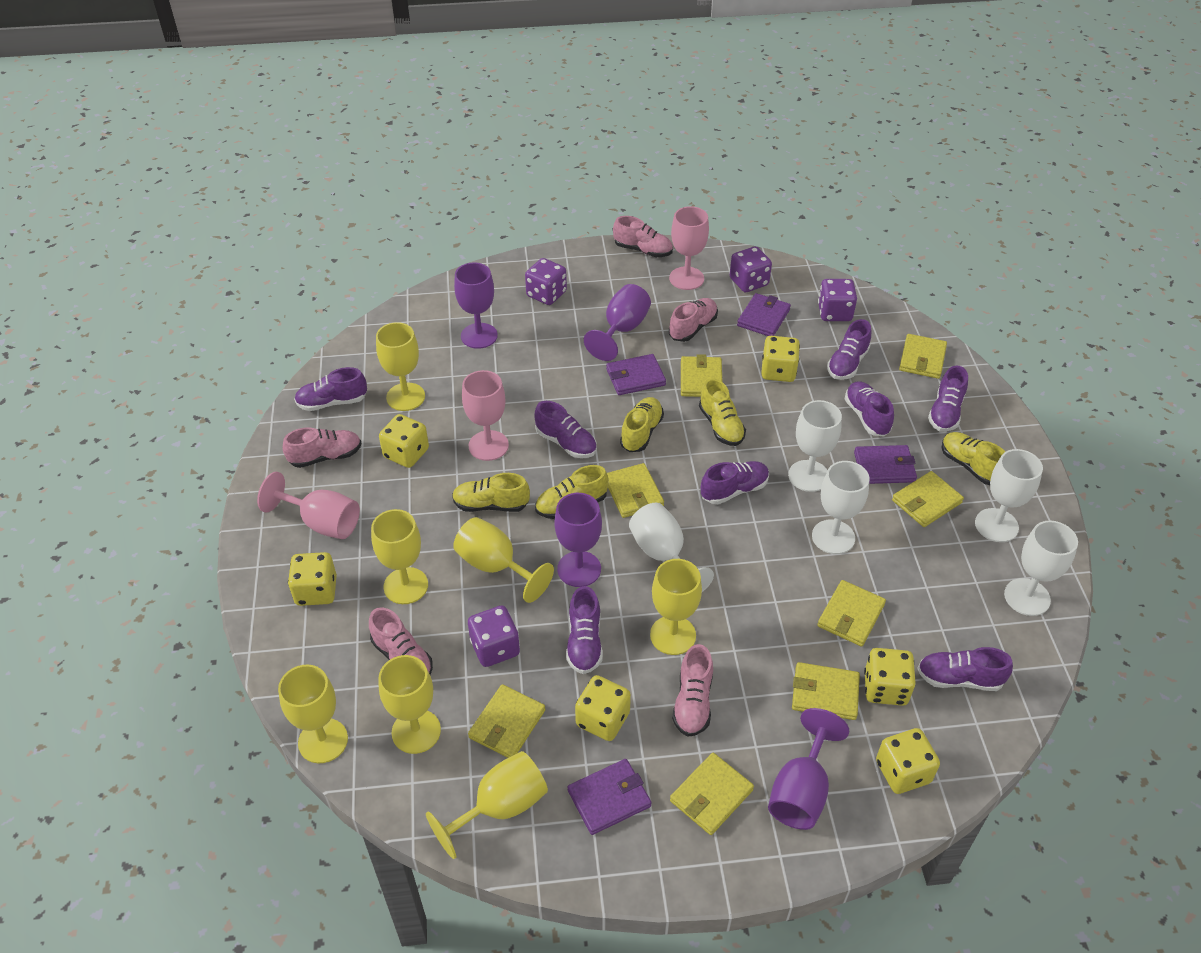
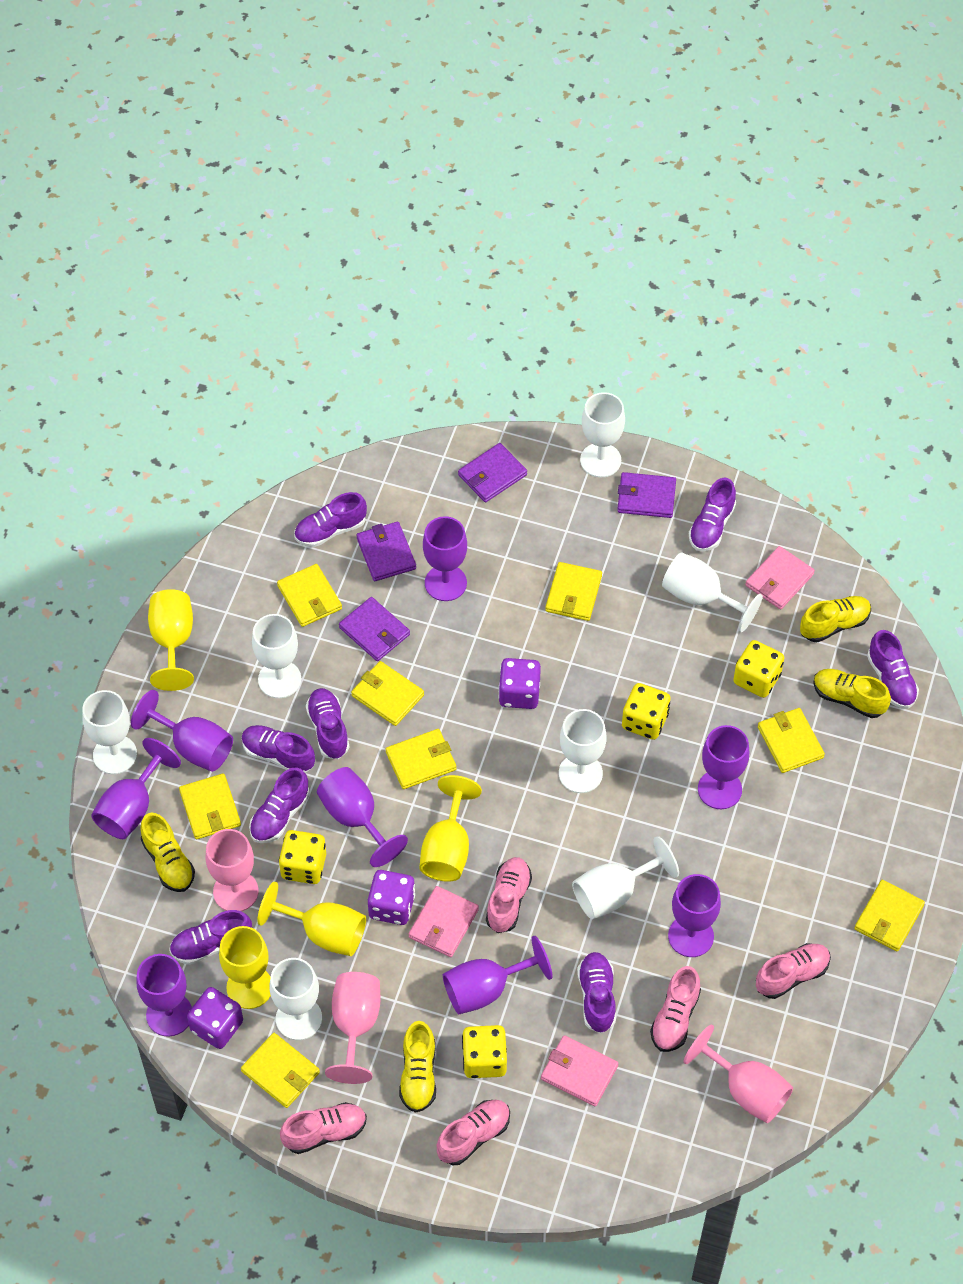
pink wallet: 0 -> 3
purple dice: 4 -> 3
purple goblet: 4 -> 8
white goblet: 5 -> 7
yellow dice: 6 -> 4
yellow goblet: 7 -> 4
yellow shoe: 5 -> 4

